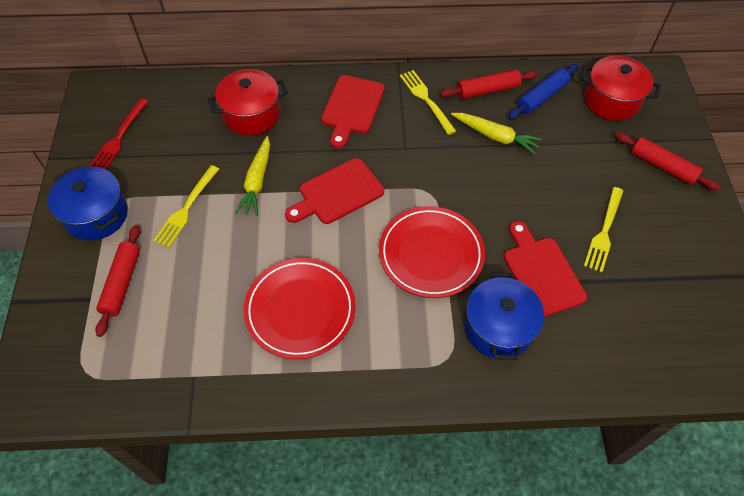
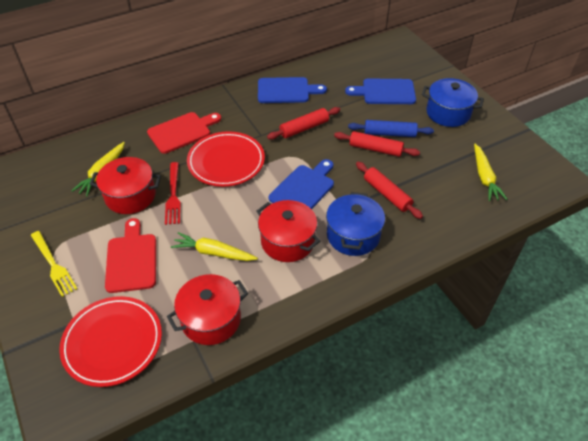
blue cutting board: 0 -> 3
red cutting board: 3 -> 2
red pot: 2 -> 3
yellow carrot: 2 -> 3
yellow fork: 3 -> 1

